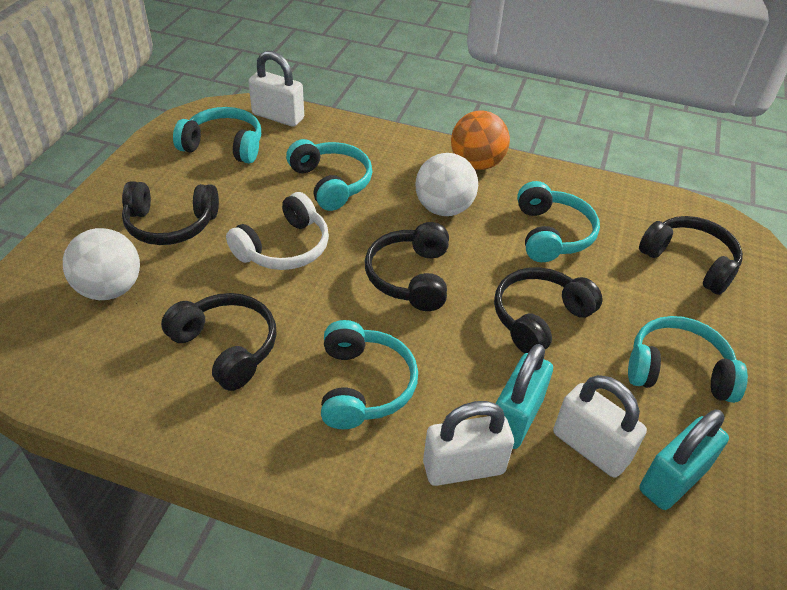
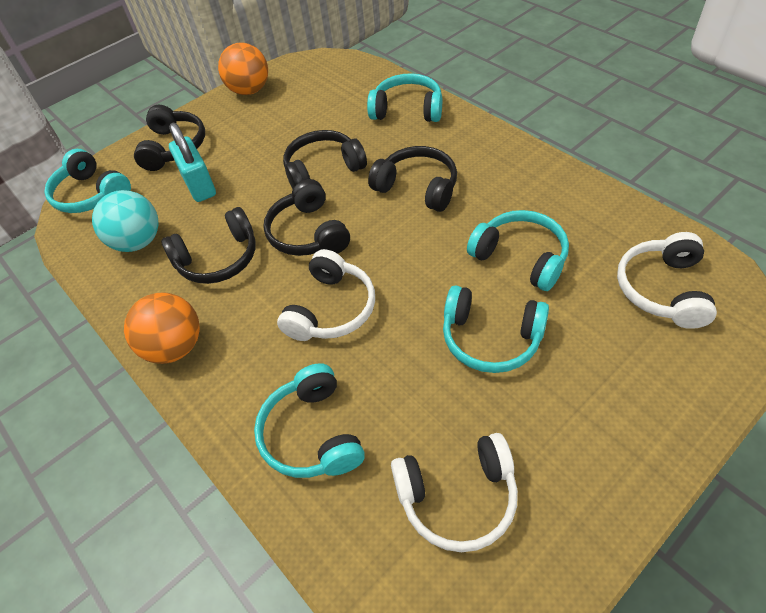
orange ball: 1 -> 2
turquoise ball: 0 -> 1
turquoise padlock: 2 -> 1
white ball: 2 -> 0
white headphones: 1 -> 3
white padlock: 3 -> 0

